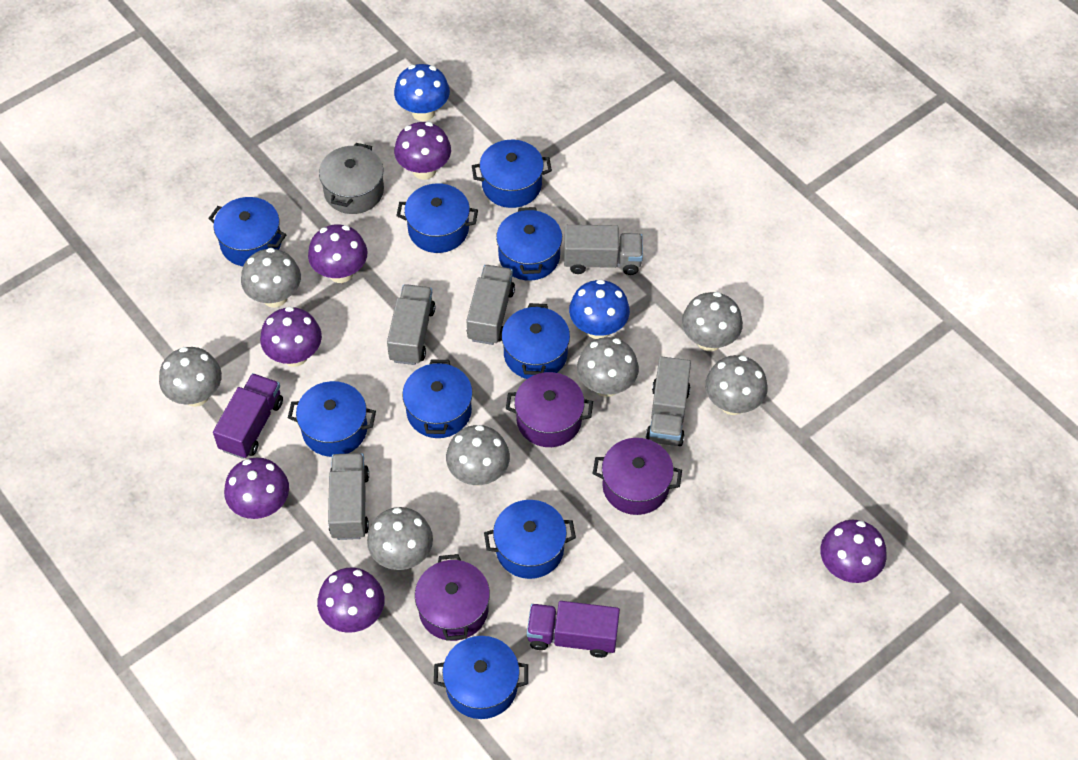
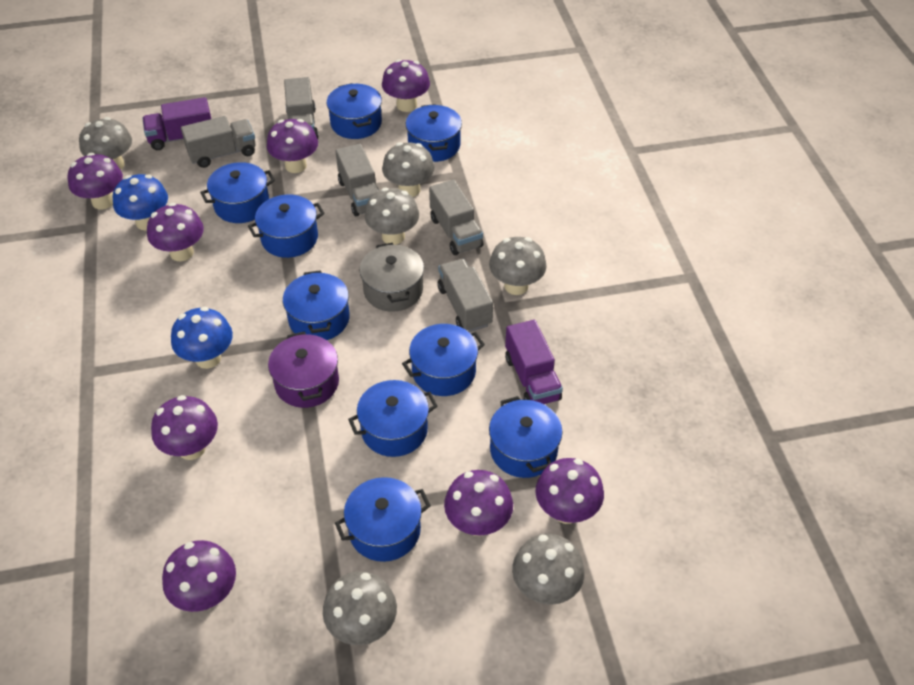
grey mushroom: 7 -> 6
purple mushroom: 6 -> 8
purple pot: 3 -> 1

